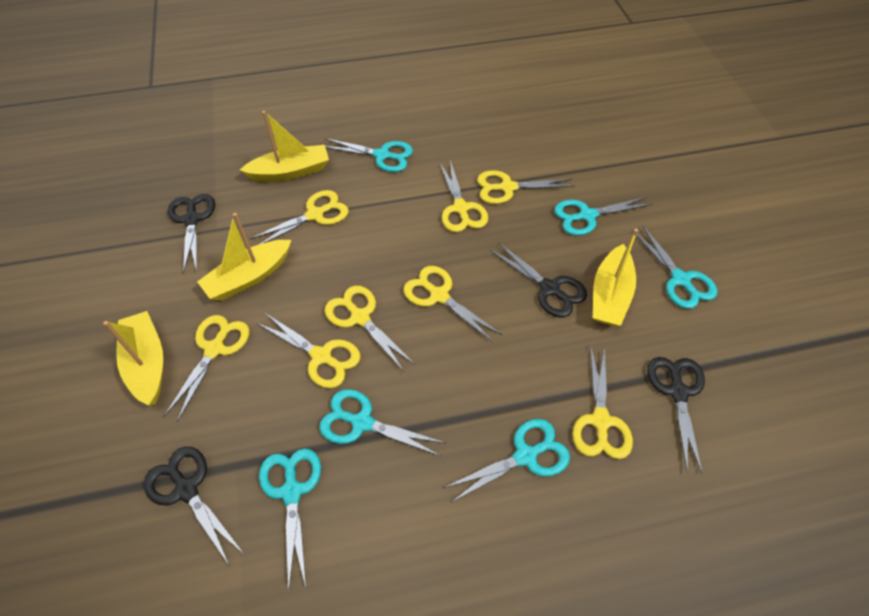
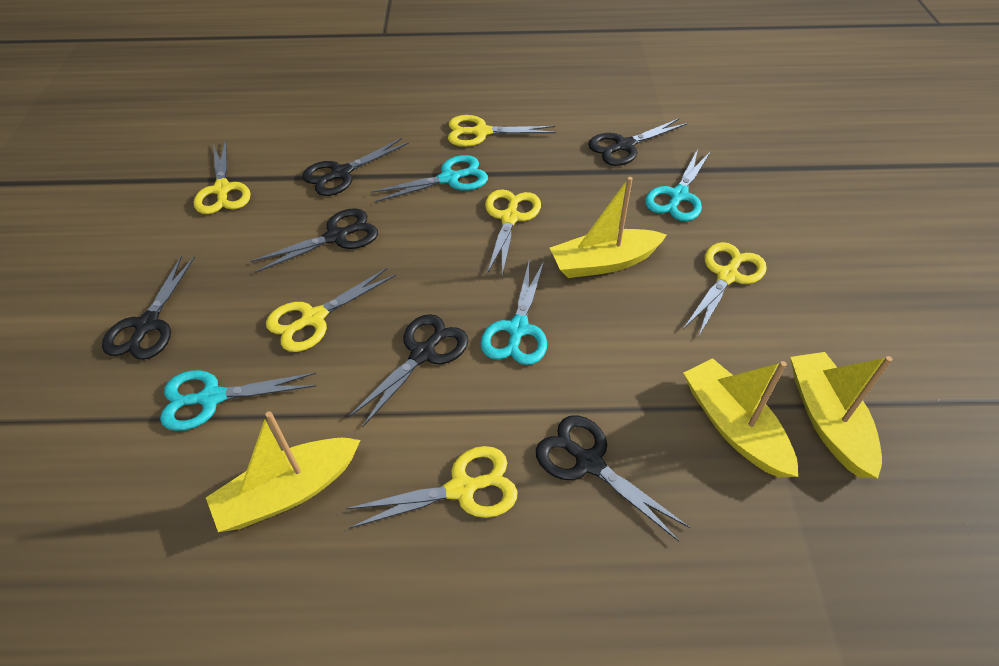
black scissors: 4 -> 6
turquoise scissors: 6 -> 4
yellow scissors: 8 -> 6

